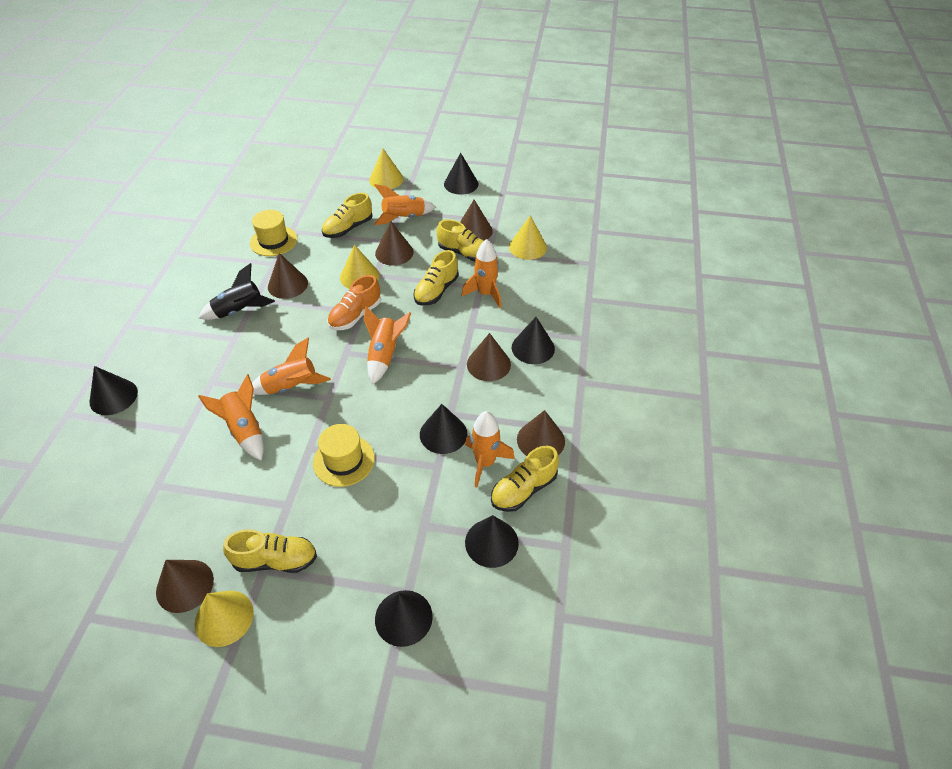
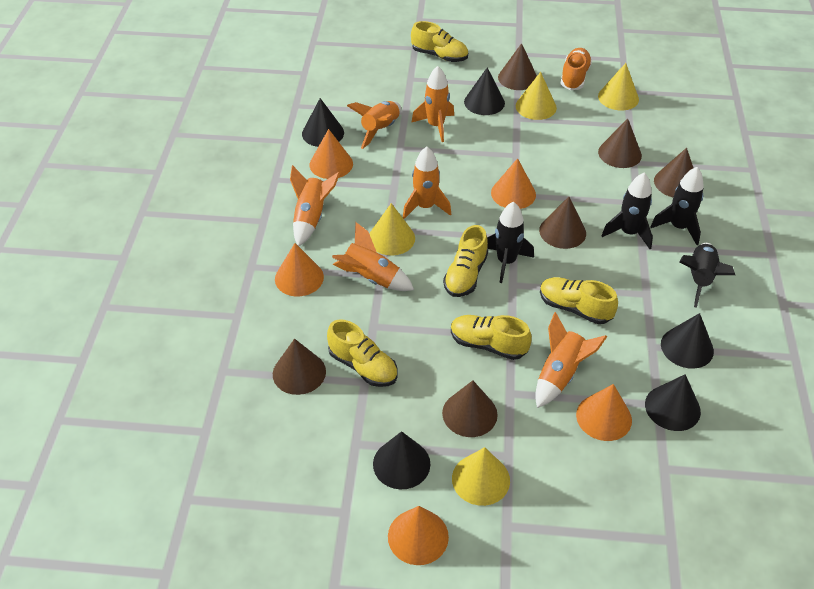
black cone: 6 -> 5
black rocket: 1 -> 4
orange cone: 0 -> 5
yellow hat: 2 -> 0

